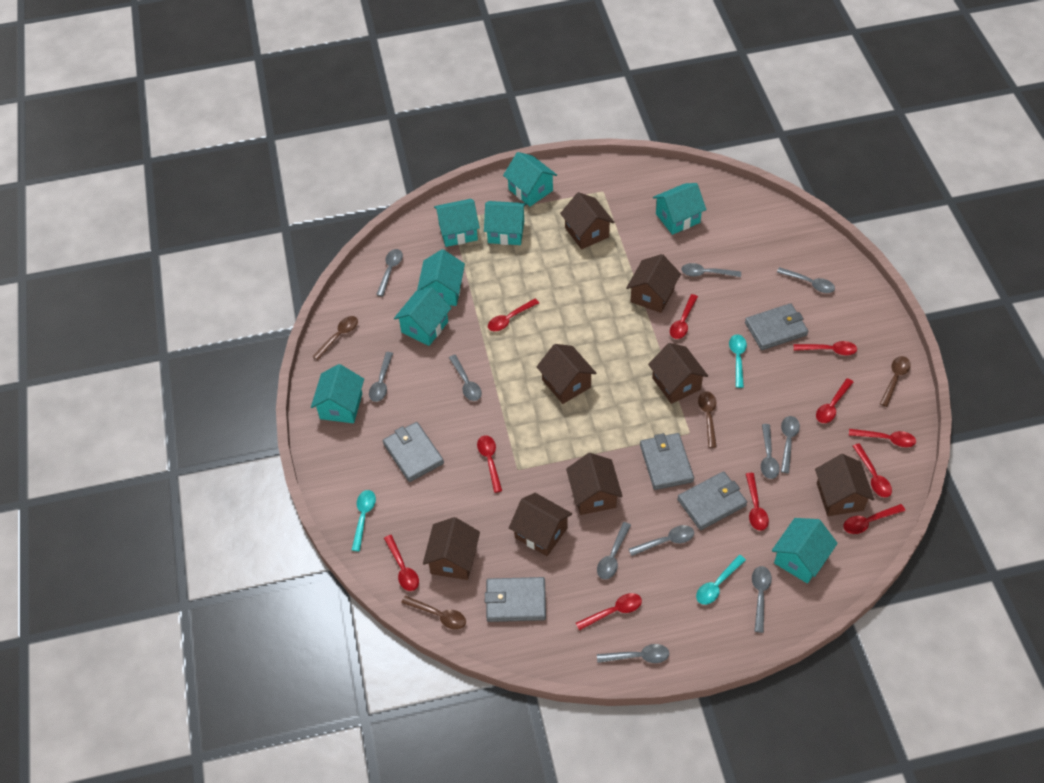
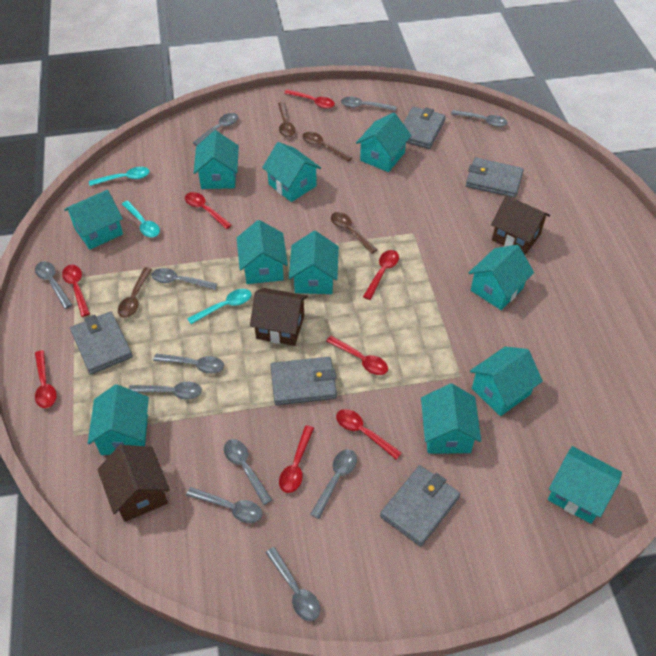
brown house: 8 -> 3
red spoon: 11 -> 8
turquoise house: 8 -> 11

